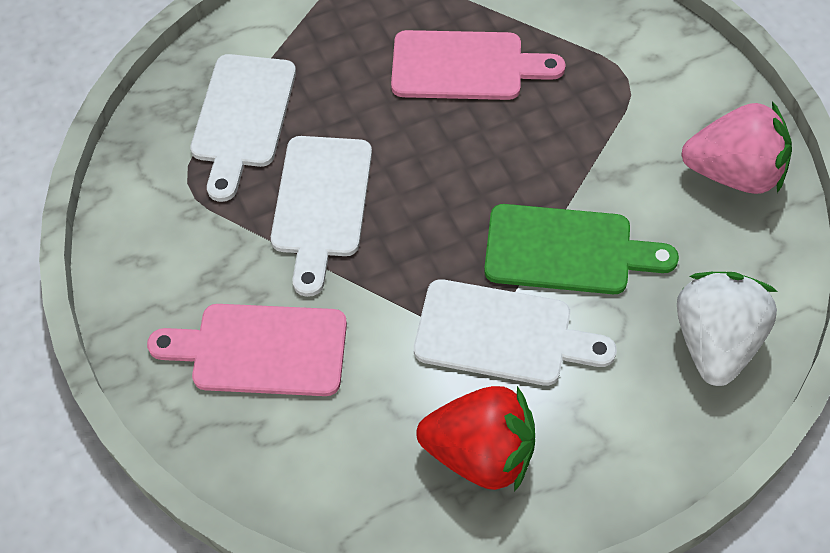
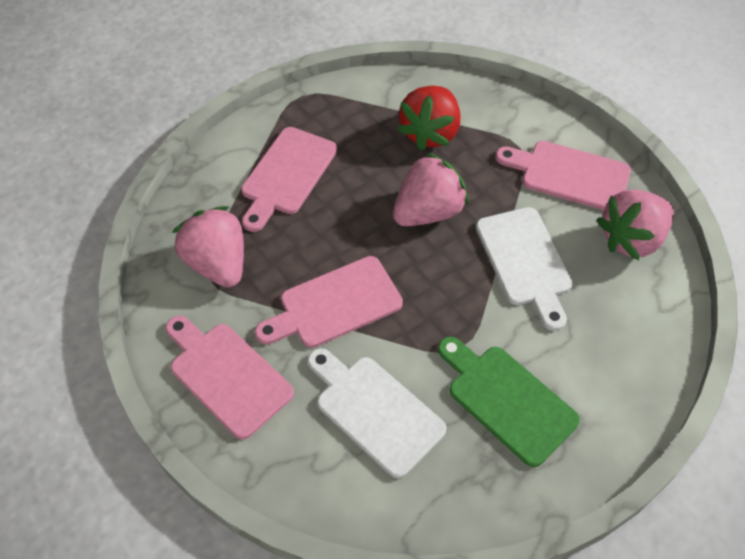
pink cutting board: 2 -> 4
pink strawberry: 1 -> 3
white cutting board: 3 -> 2
white strawberry: 1 -> 0

